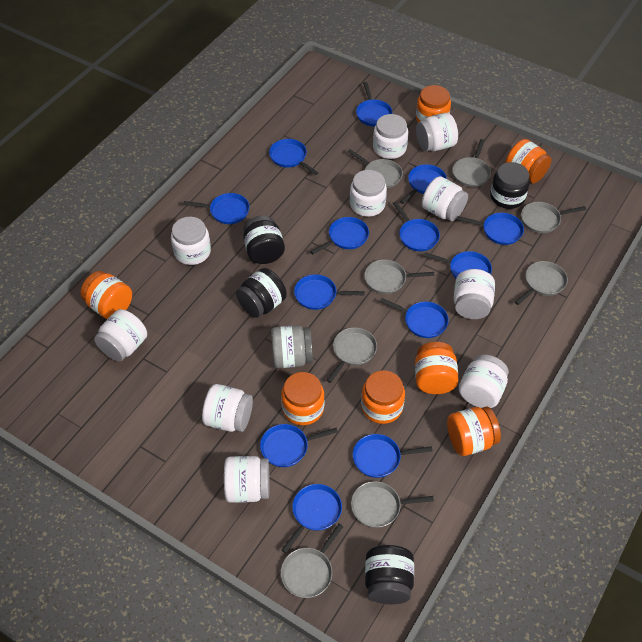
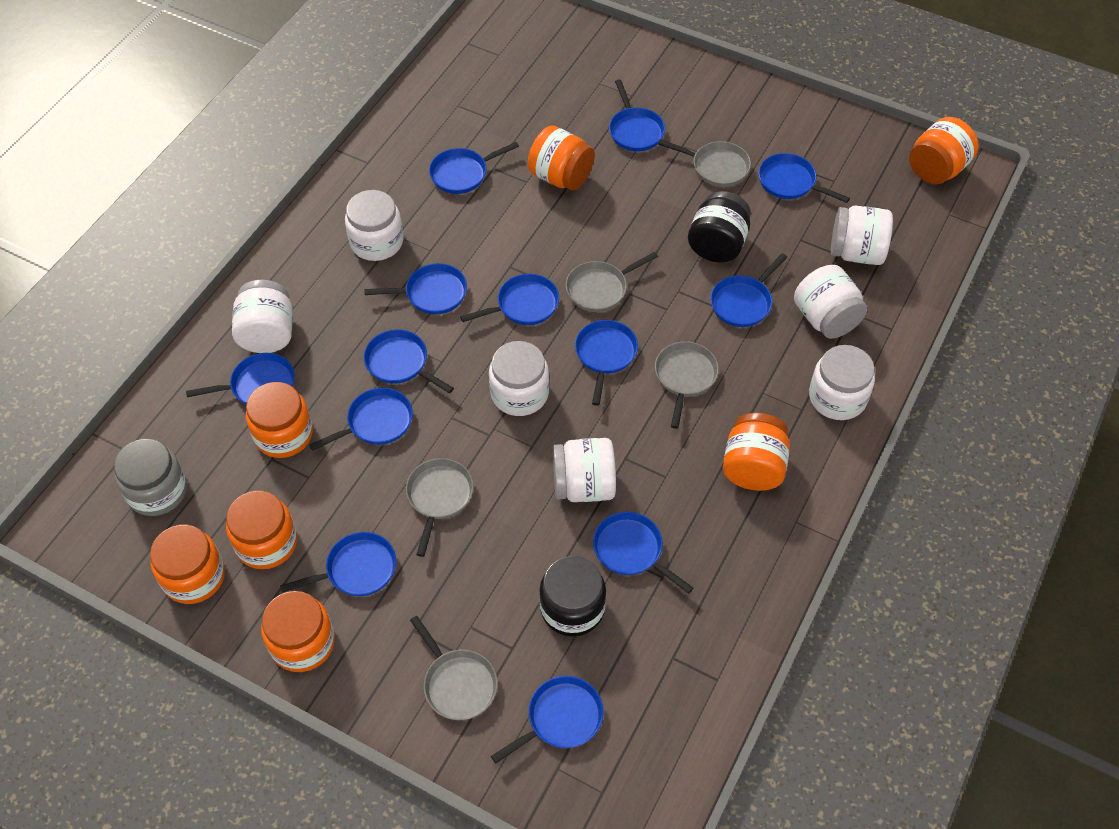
black jar: 4 -> 2
grey pan: 8 -> 5
white jar: 10 -> 7

